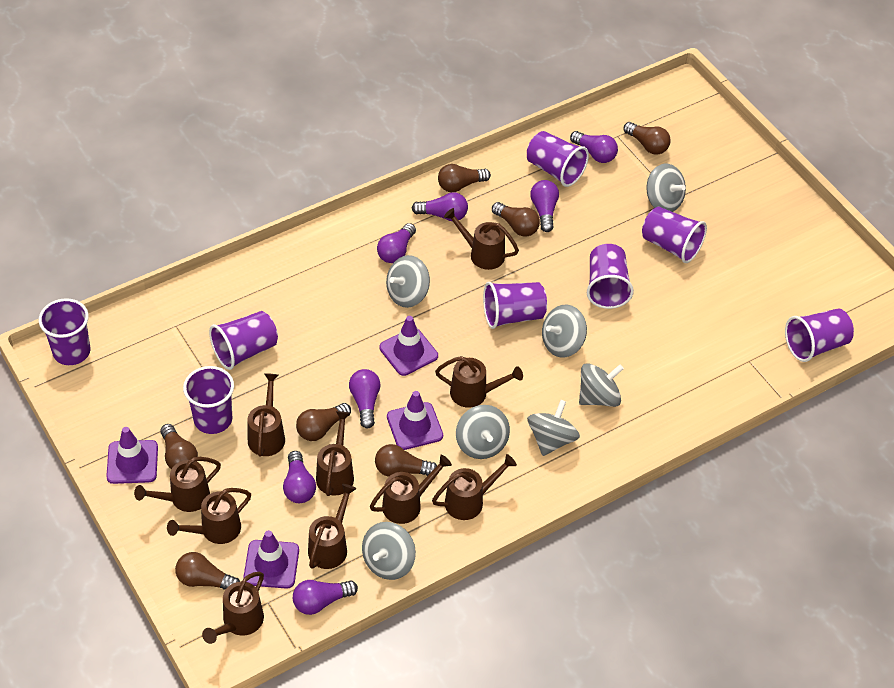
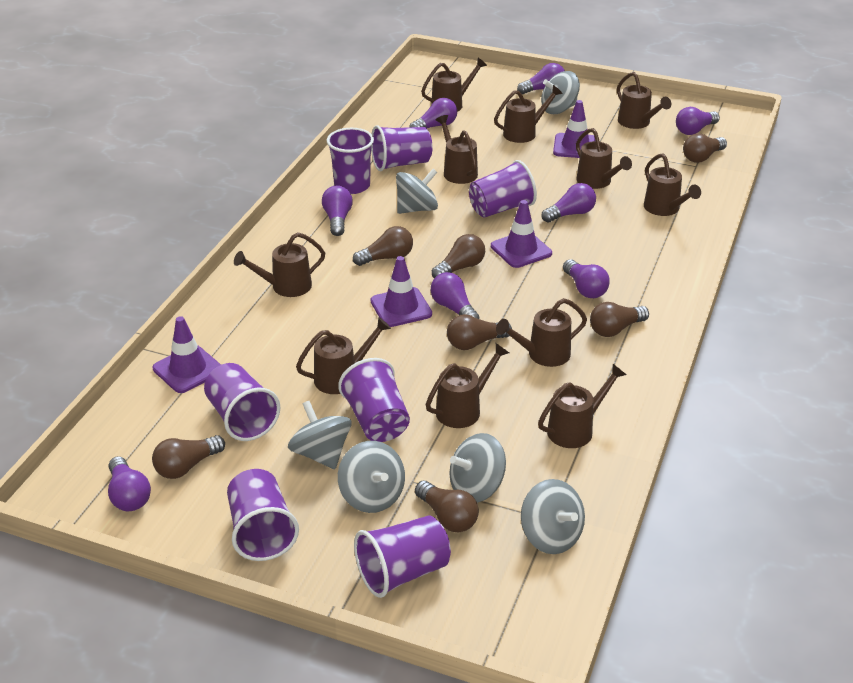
brown watering can: 10 -> 11
grey spinning top: 7 -> 6
purple cup: 8 -> 7
purple light bulb: 7 -> 8

